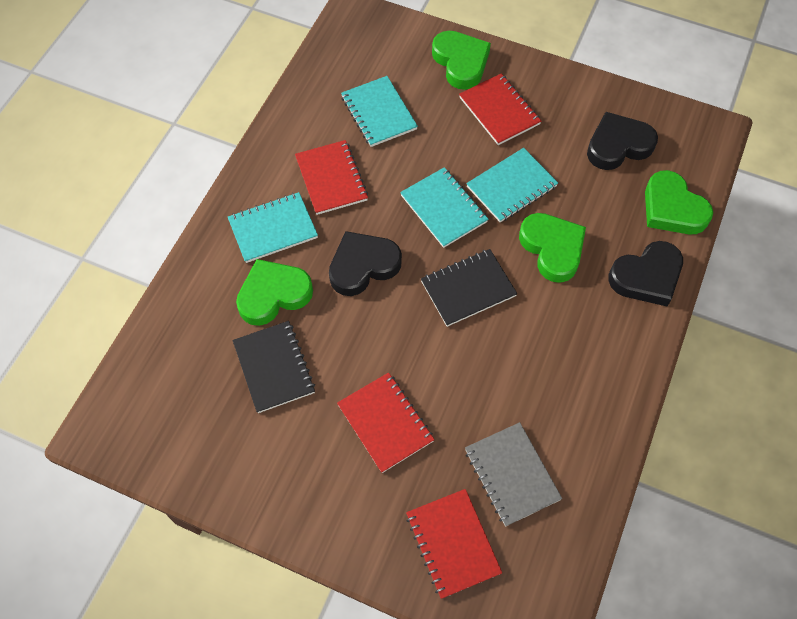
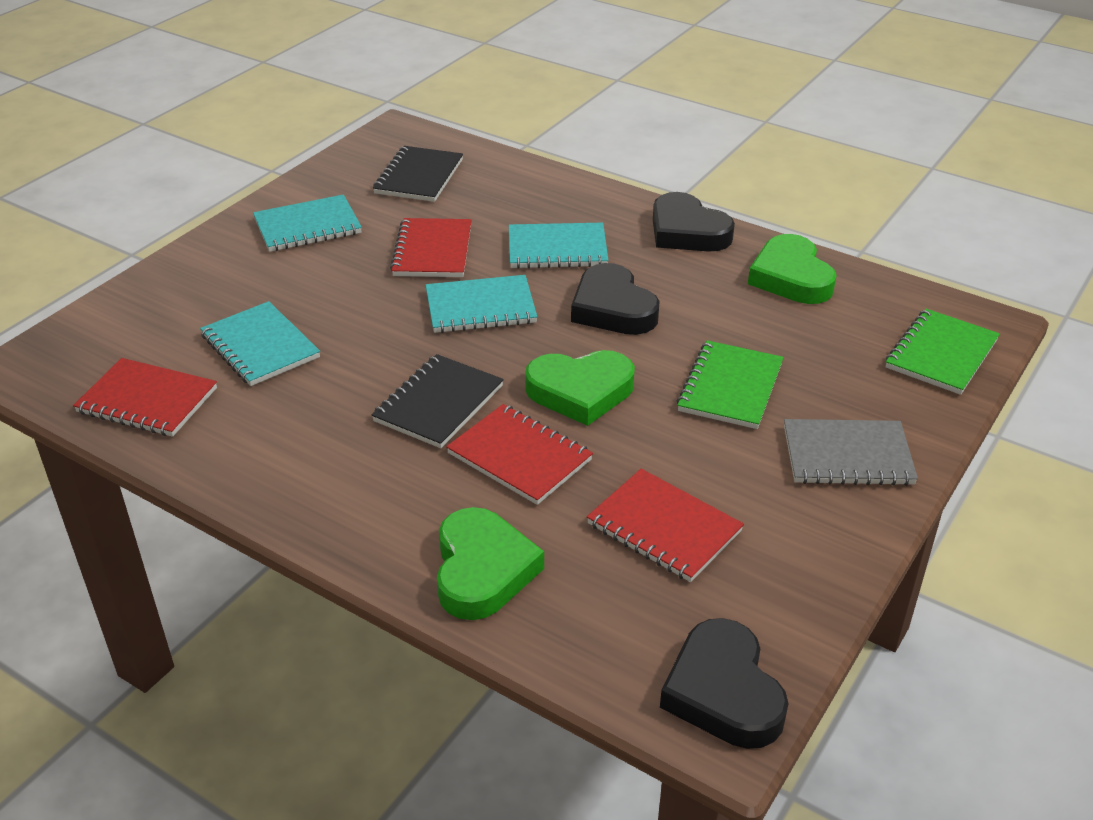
green heart: 4 -> 3
green notebook: 0 -> 2

